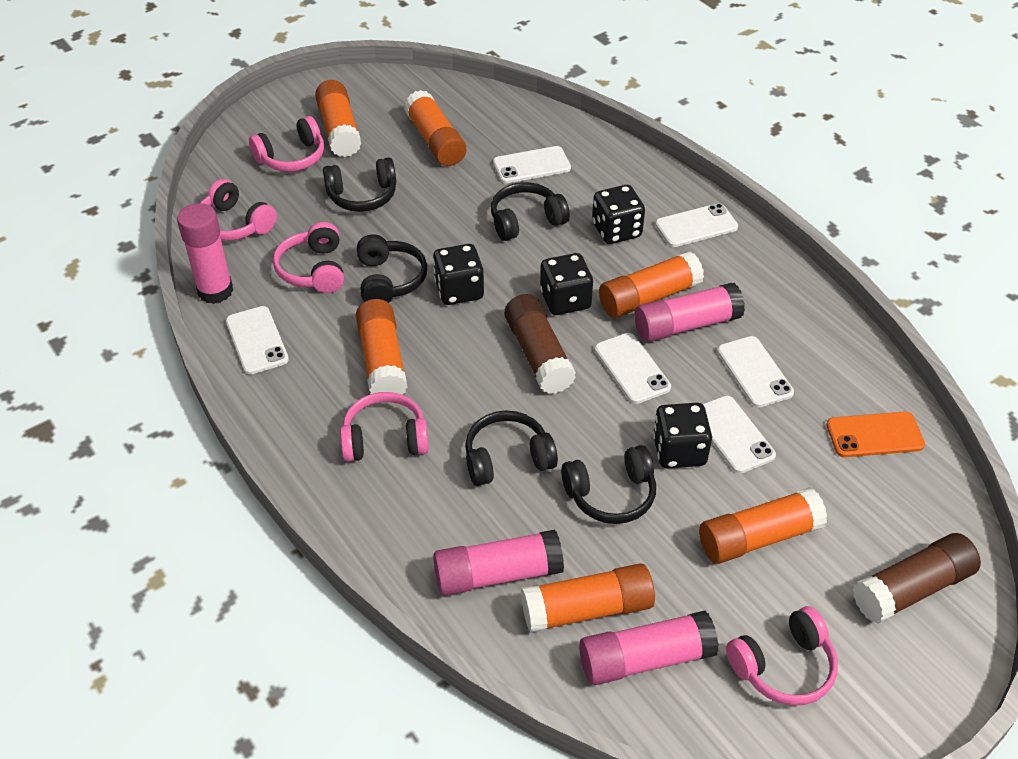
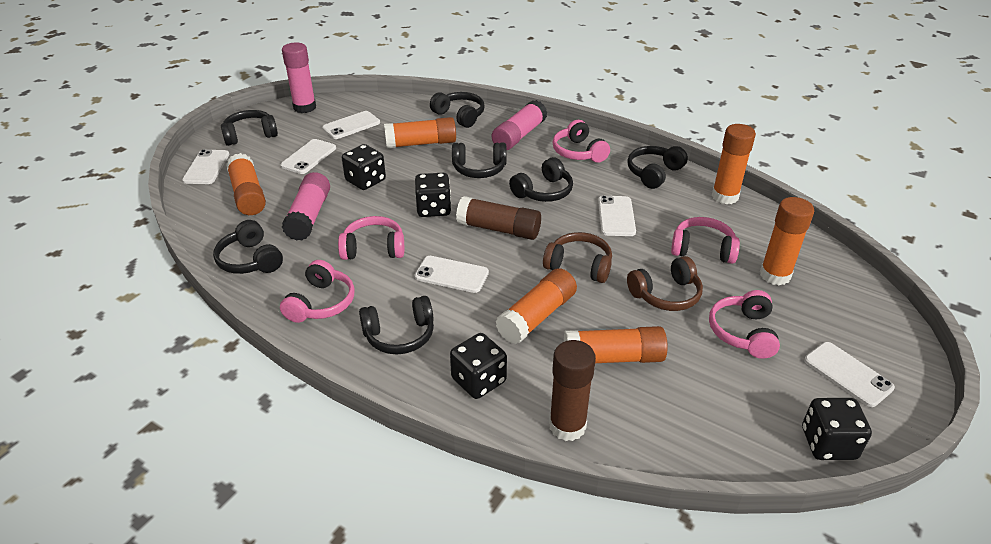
black headphones: 5 -> 7
brown headphones: 0 -> 2
orange phone: 1 -> 0
pink glue stick: 4 -> 3

